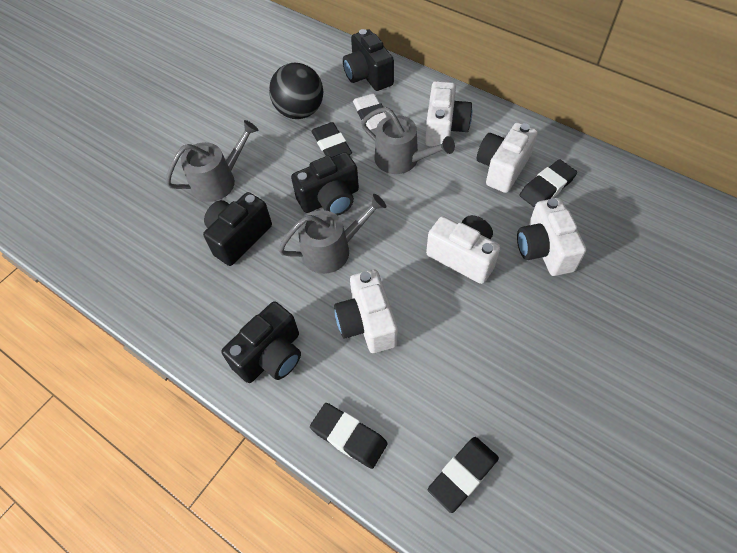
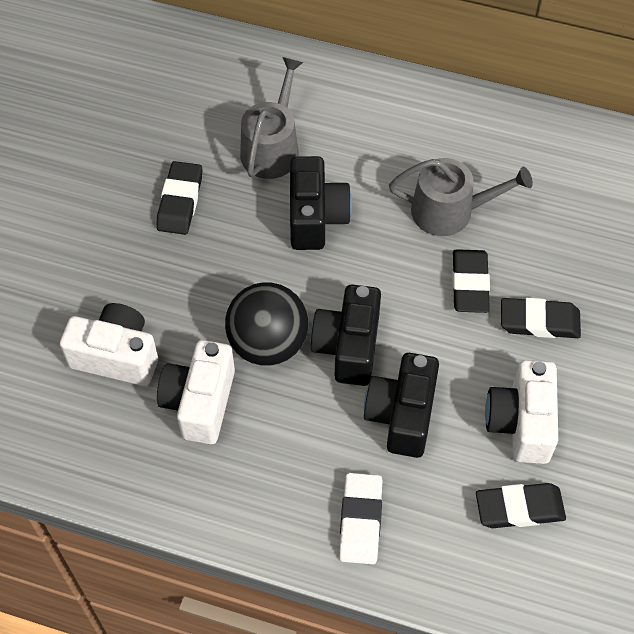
black camera: 4 -> 3
grey watering can: 3 -> 2
white camera: 5 -> 3

